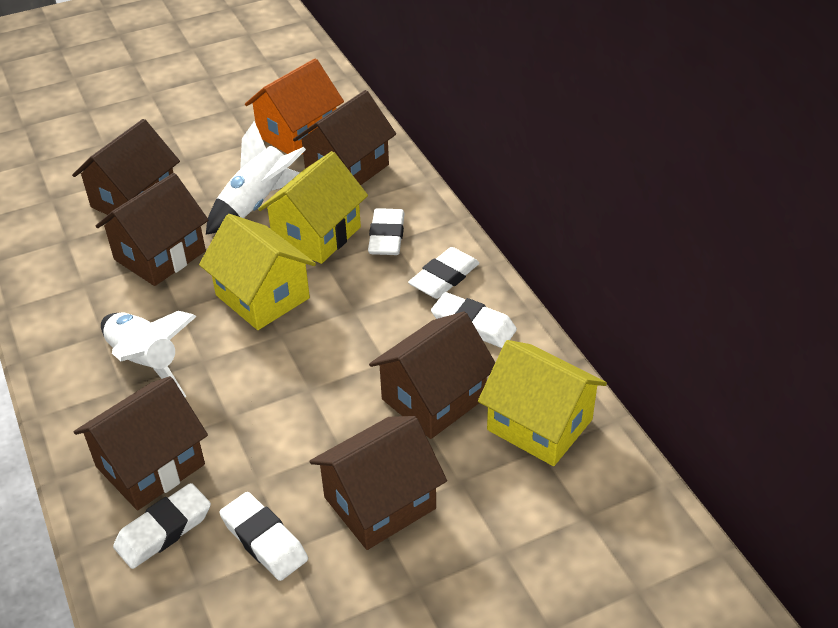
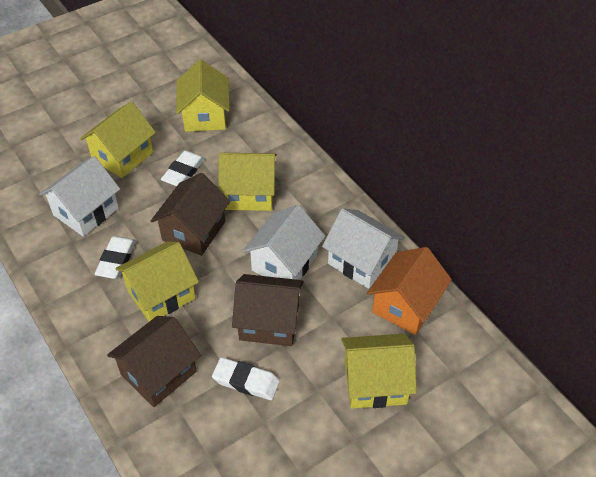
brown house: 6 -> 3
white eraser: 5 -> 3
white house: 0 -> 3
white rocket: 2 -> 0
yellow house: 3 -> 5

